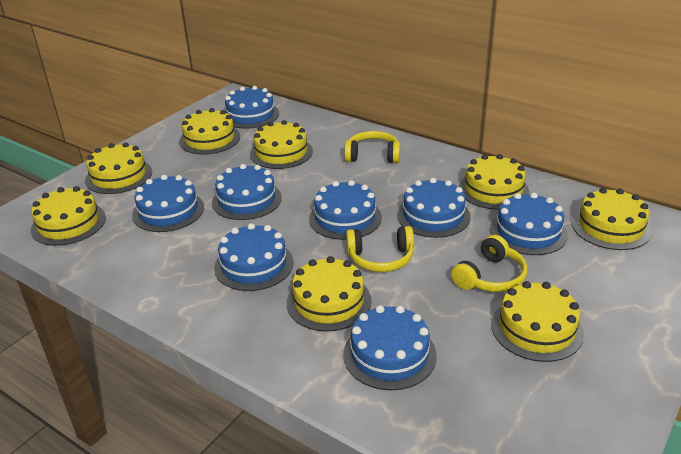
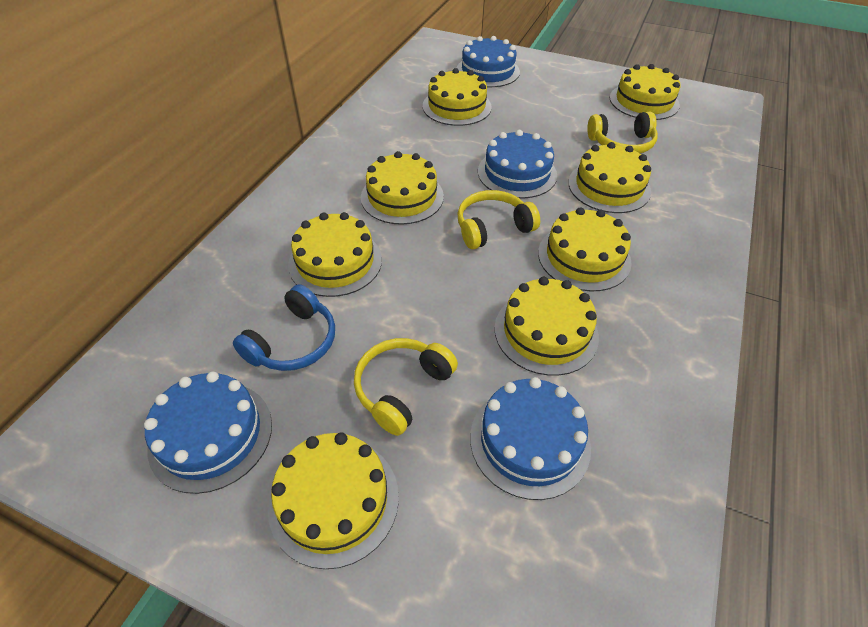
blue cake: 8 -> 4
blue headphones: 0 -> 1

